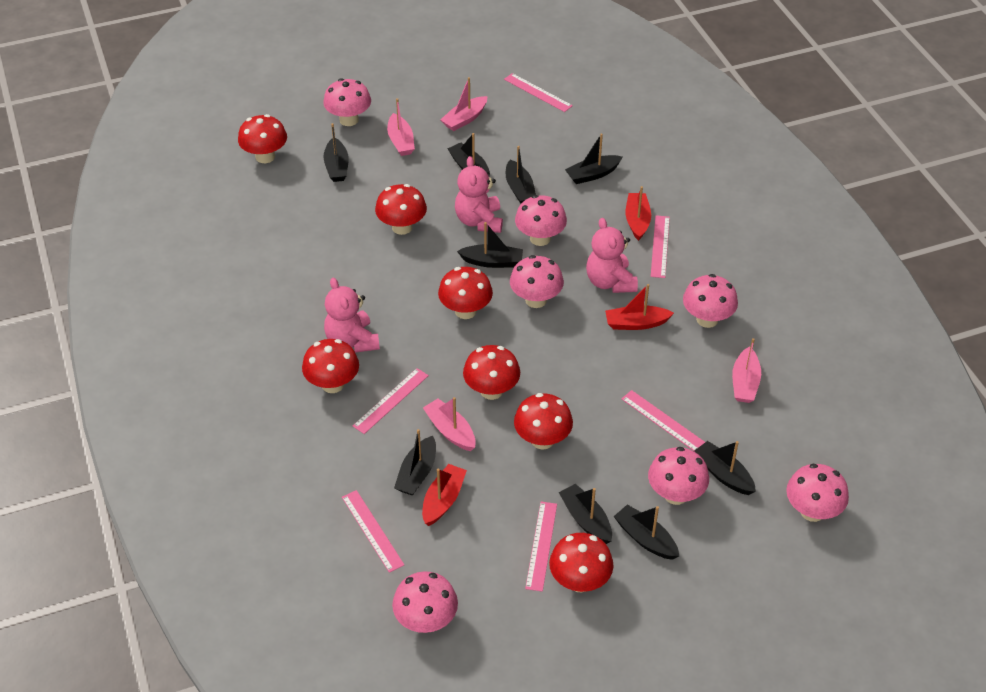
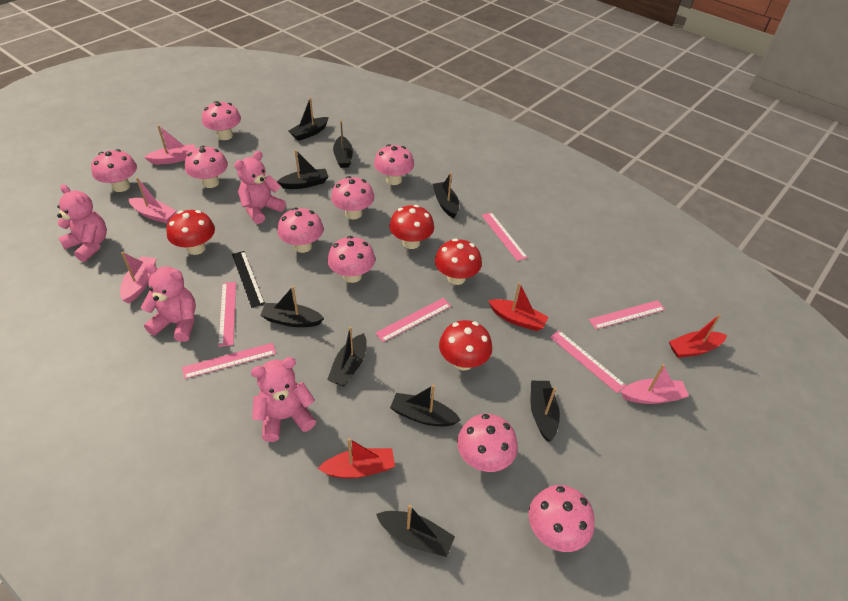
black ruler: 0 -> 1
pink mushroom: 7 -> 9
pink teddy bear: 3 -> 4
red mushroom: 7 -> 4

